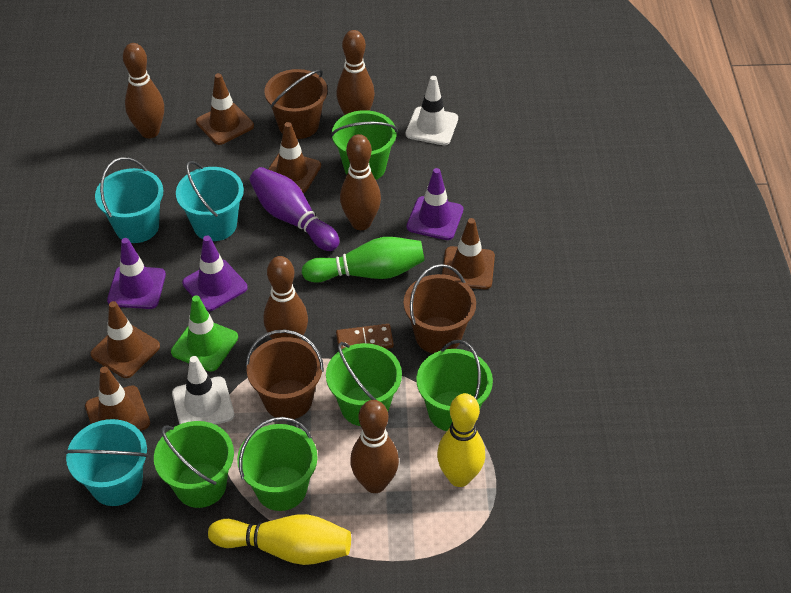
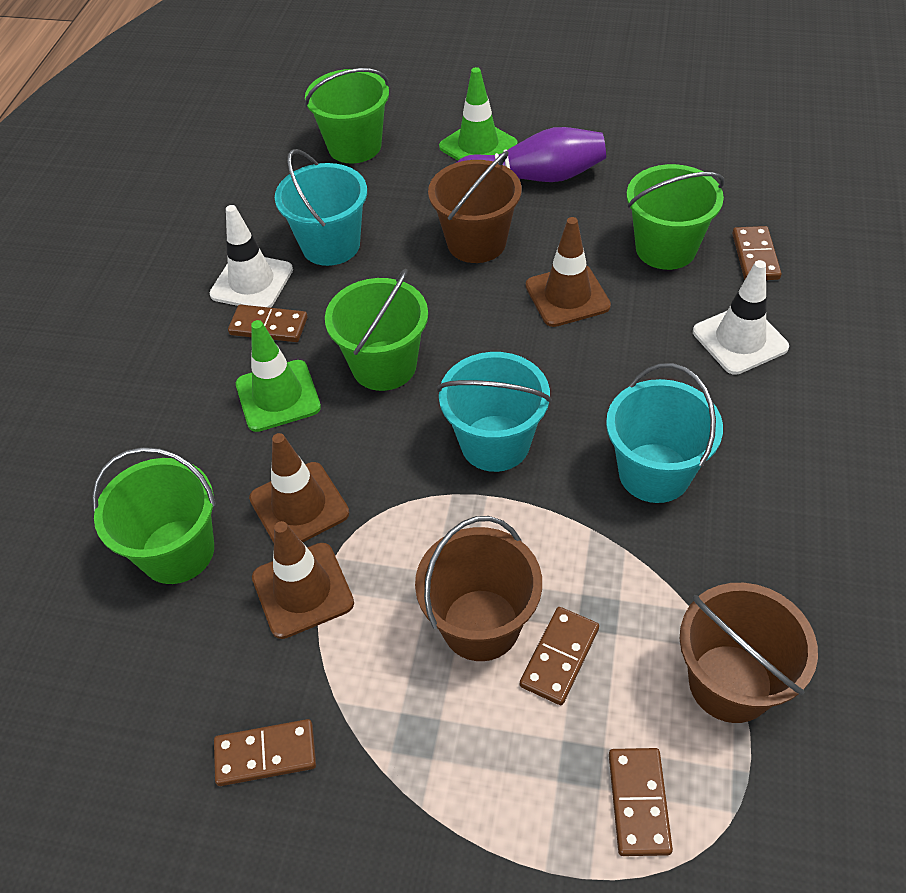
brown bowling pin: 5 -> 0
brown domino: 1 -> 5
brown traffic cone: 5 -> 3
green bowling pin: 1 -> 0
green bucket: 5 -> 4
green traffic cone: 1 -> 2
purple traffic cone: 3 -> 0
yellow bowling pin: 2 -> 0

